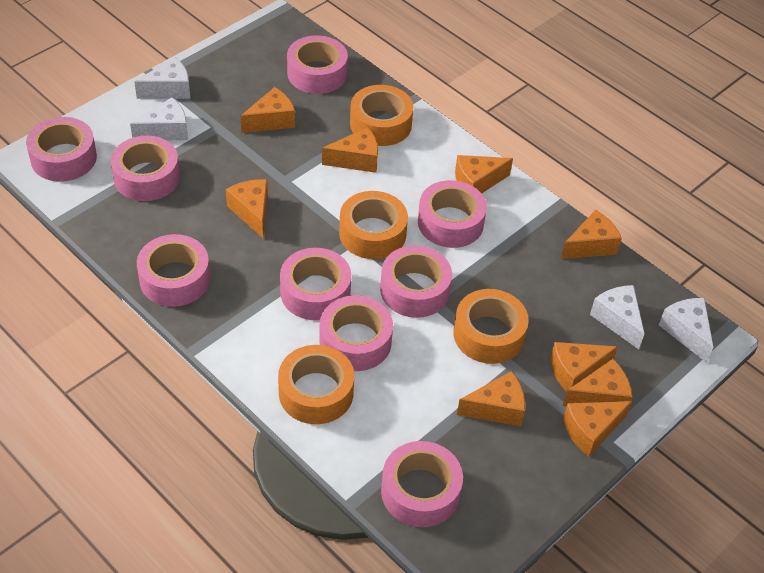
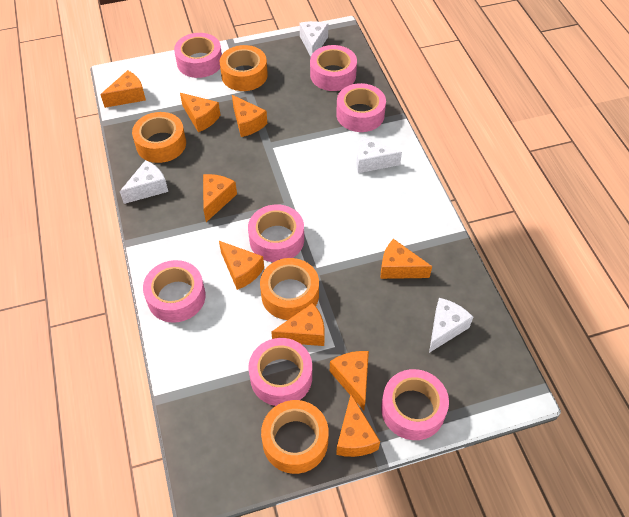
pink tape: 9 -> 7

